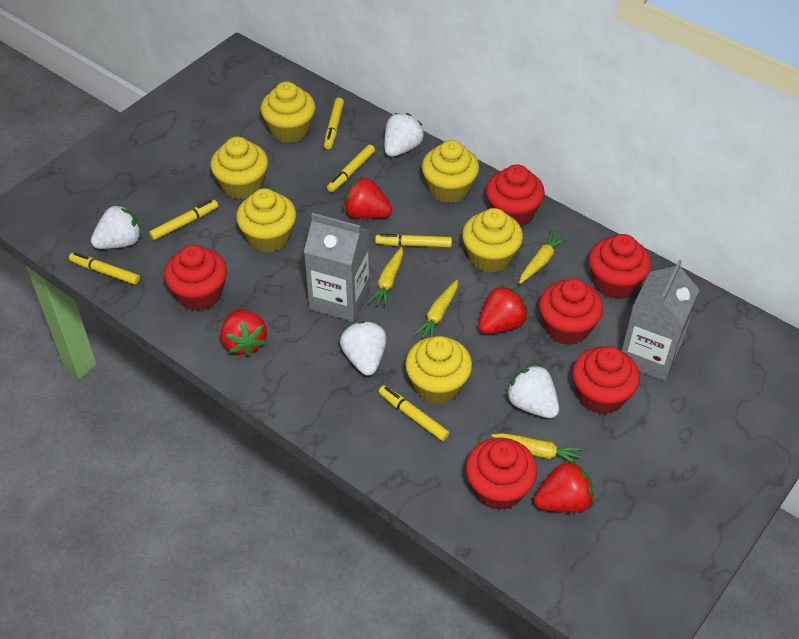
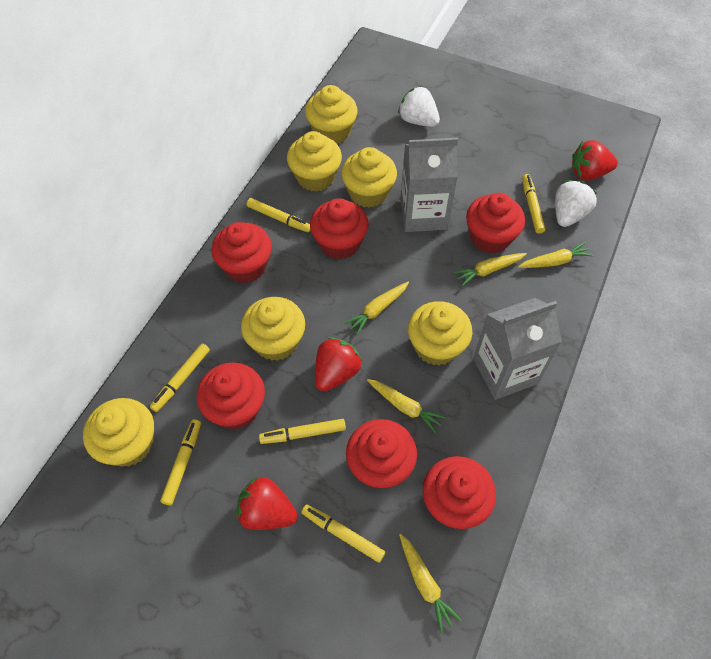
red strawberry: 4 -> 3
white strawberry: 4 -> 2
yellow carrot: 4 -> 5

